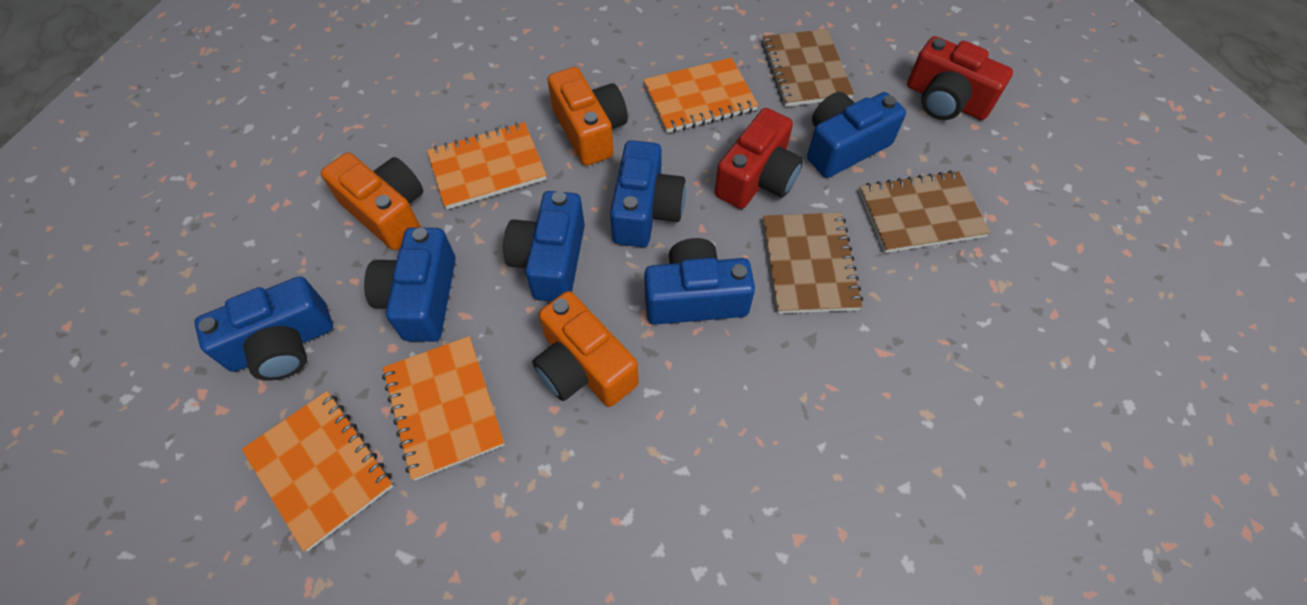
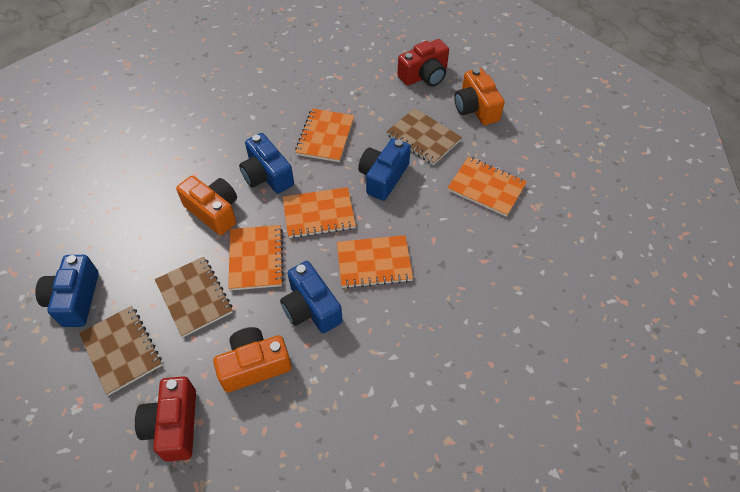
blue camera: 6 -> 4
orange notebook: 4 -> 5

